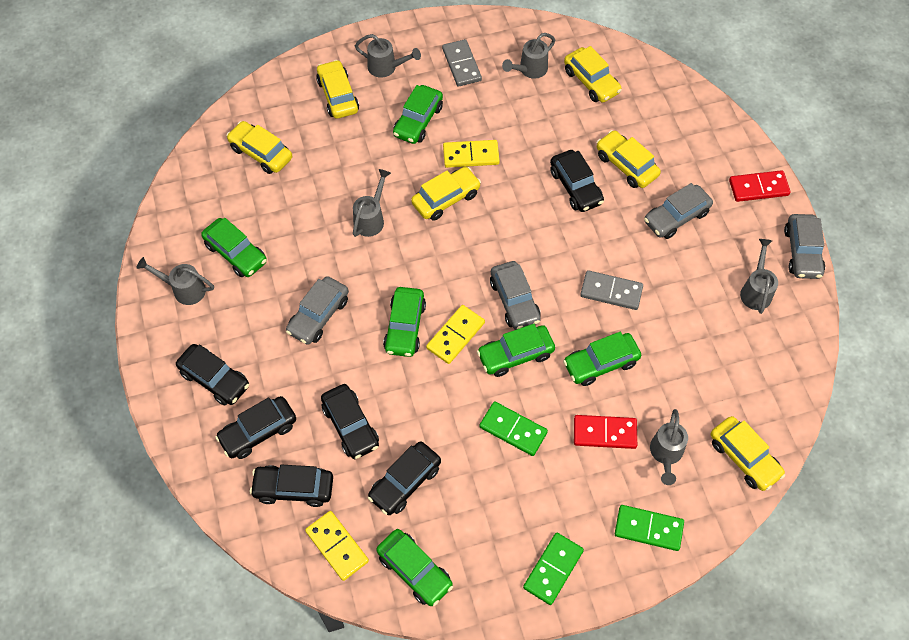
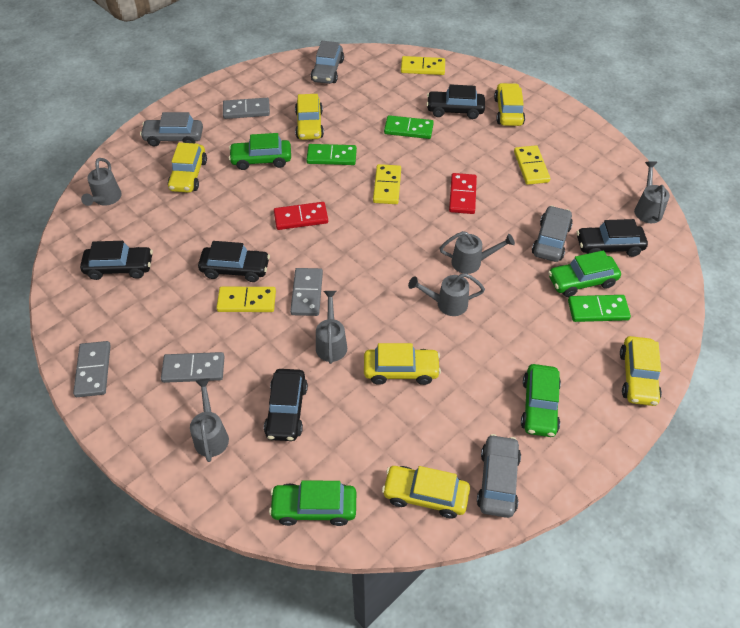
black car: 6 -> 5
green car: 6 -> 4
grey domino: 2 -> 4
yellow domino: 3 -> 4

